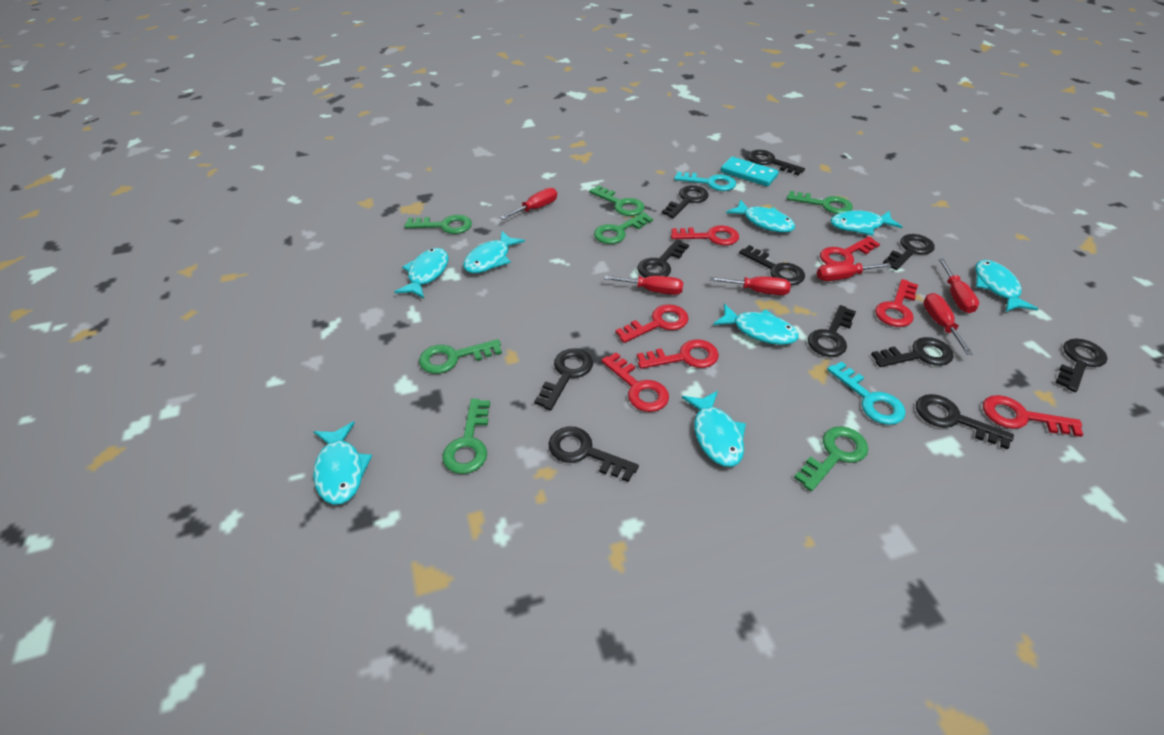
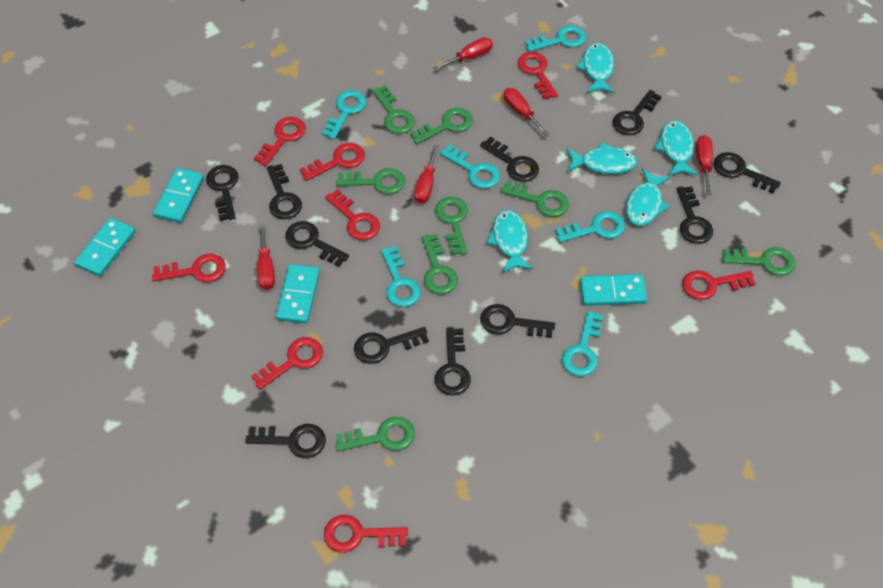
green key: 7 -> 8
red key: 7 -> 8
red screwdriver: 6 -> 5
turquoise domino: 1 -> 4
turquoise fish: 8 -> 5
turquoise key: 2 -> 6

